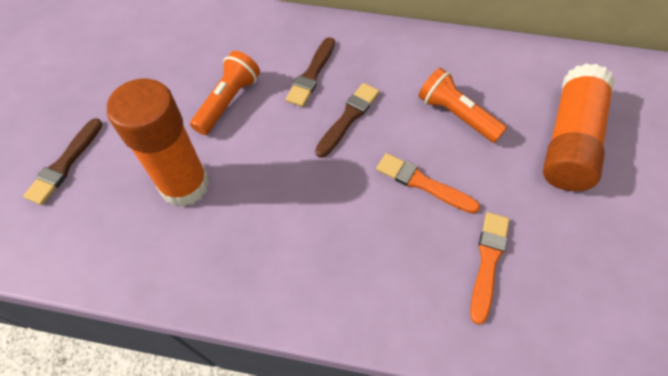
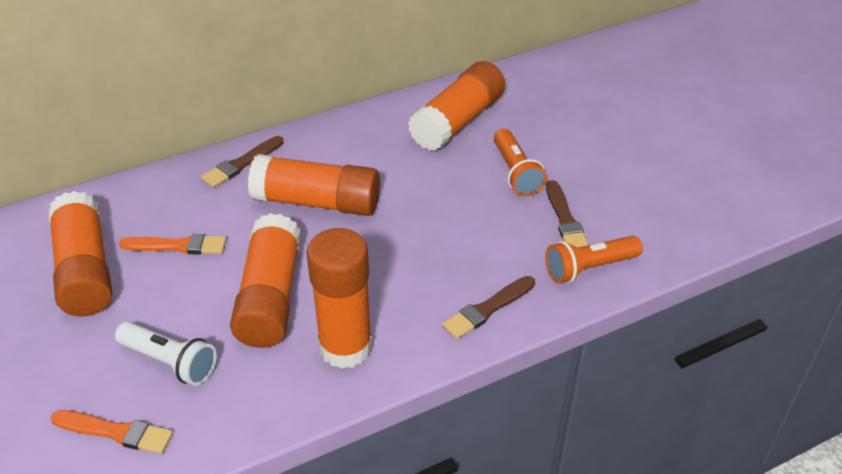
orange glue stick: 2 -> 5
white flashlight: 0 -> 1

